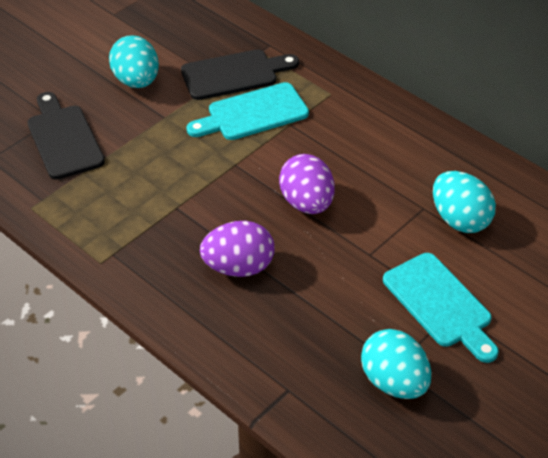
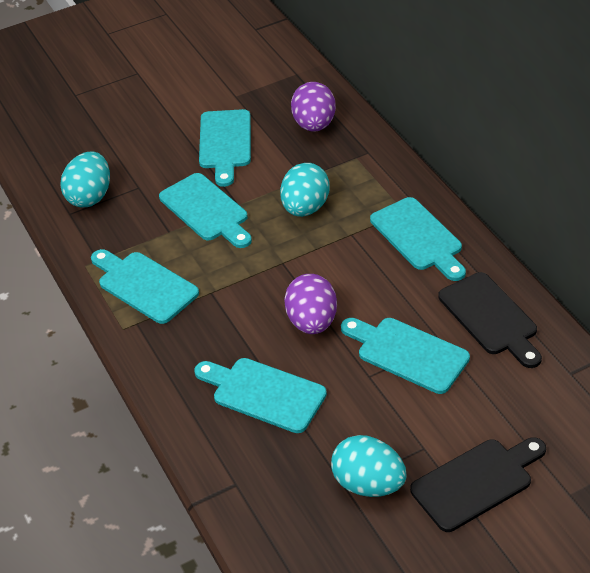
turquoise cutting board: 2 -> 6

